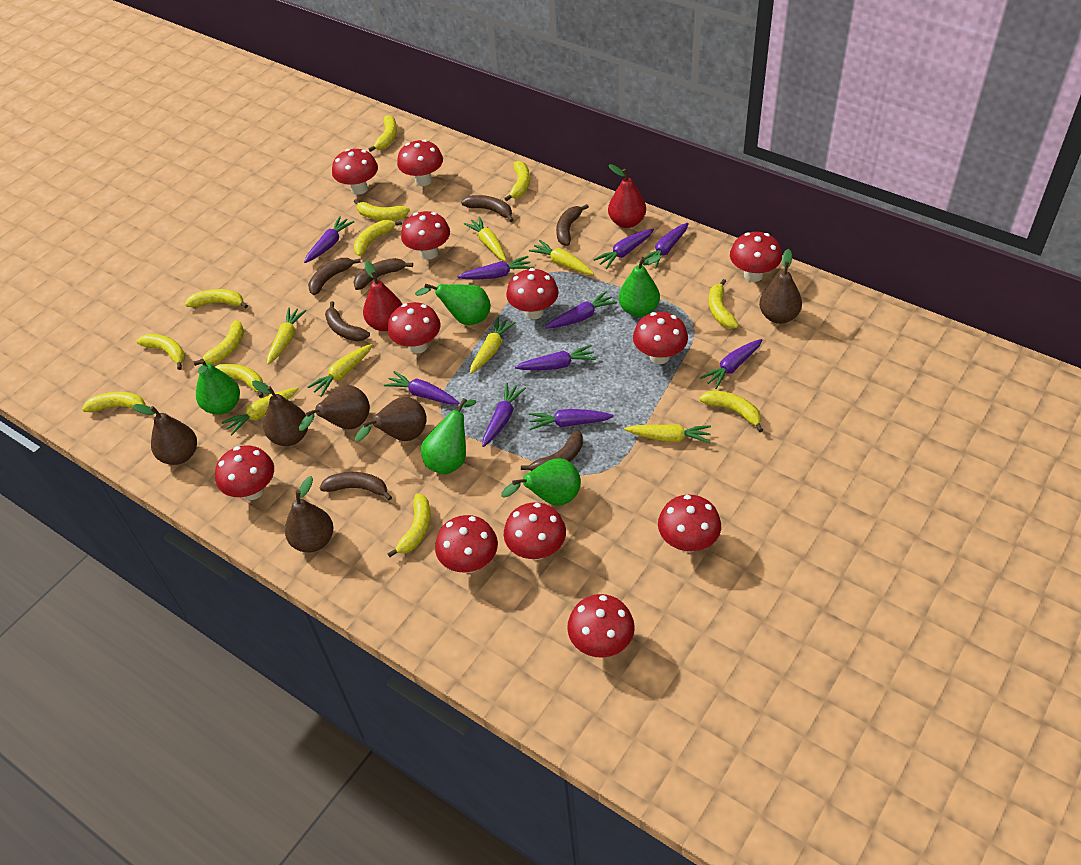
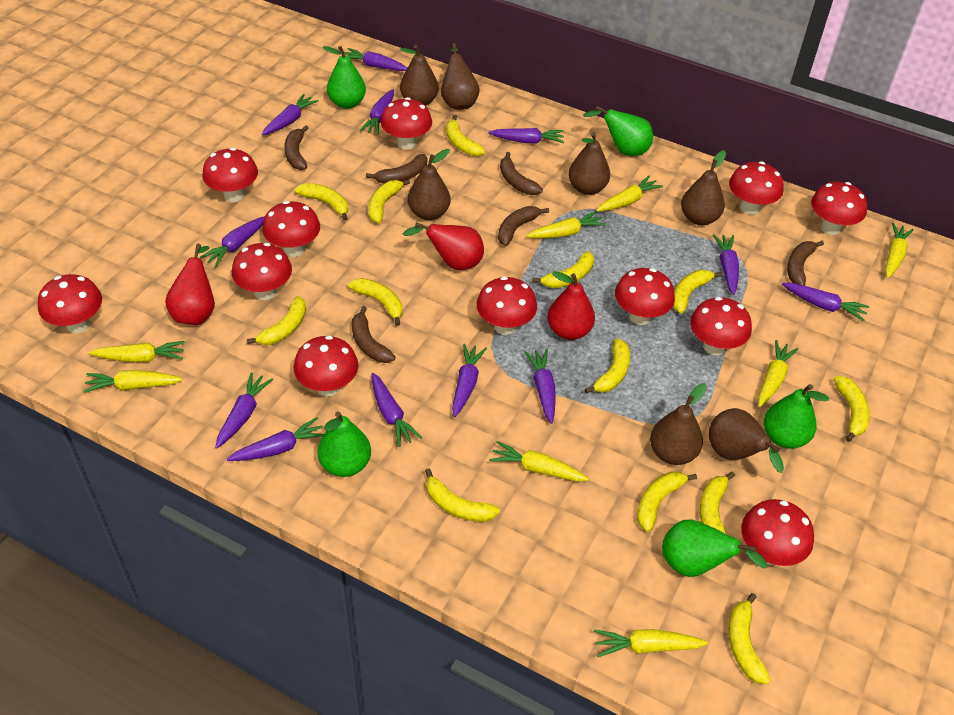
brown banana: 7 -> 6
brown pear: 6 -> 7
purple carrot: 10 -> 12
red pear: 2 -> 3
yellow banana: 12 -> 13
yellow carrot: 7 -> 8

